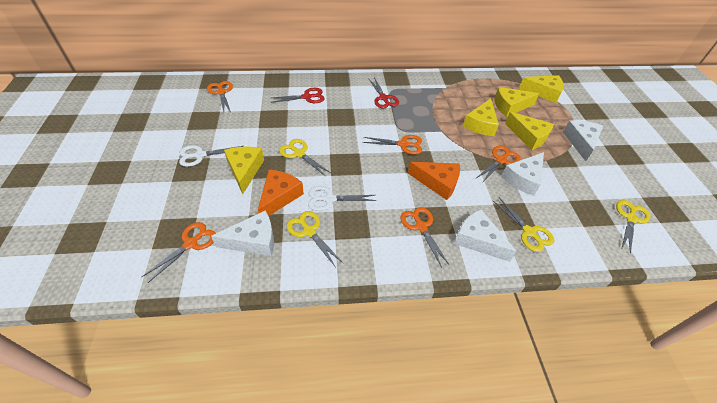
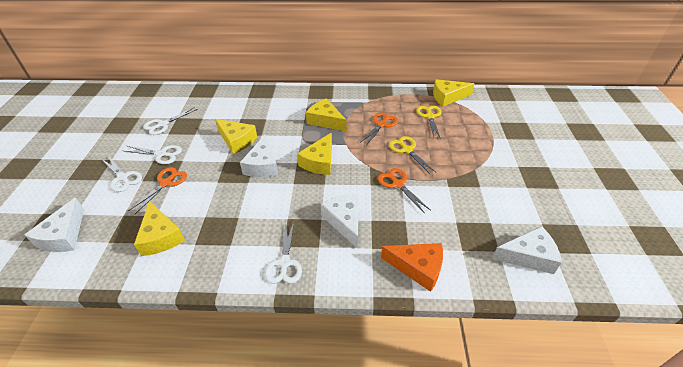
orange cheese: 2 -> 1
orange scissors: 5 -> 3
red scissors: 2 -> 0
white scissors: 2 -> 4
yellow scissors: 4 -> 2

